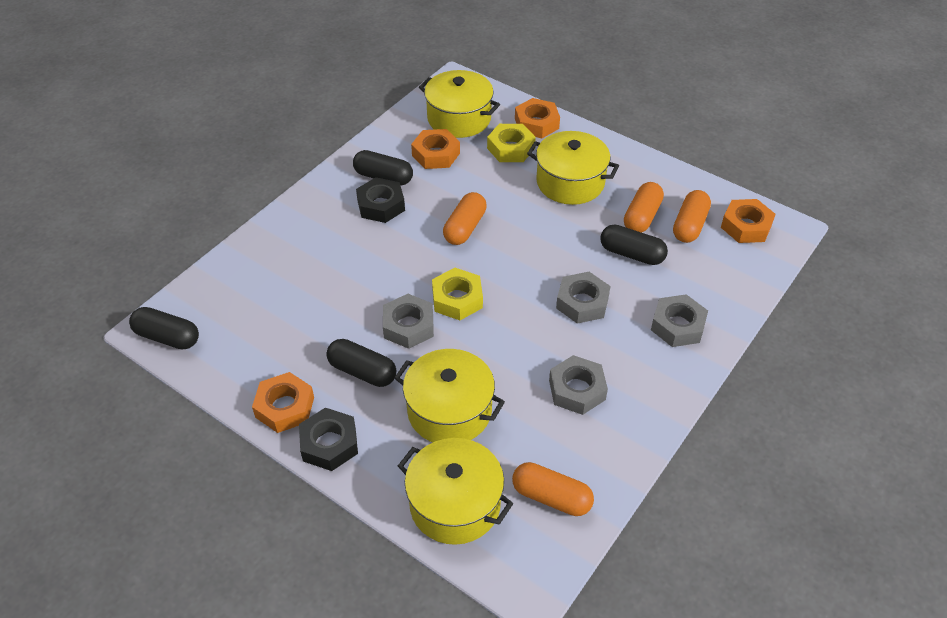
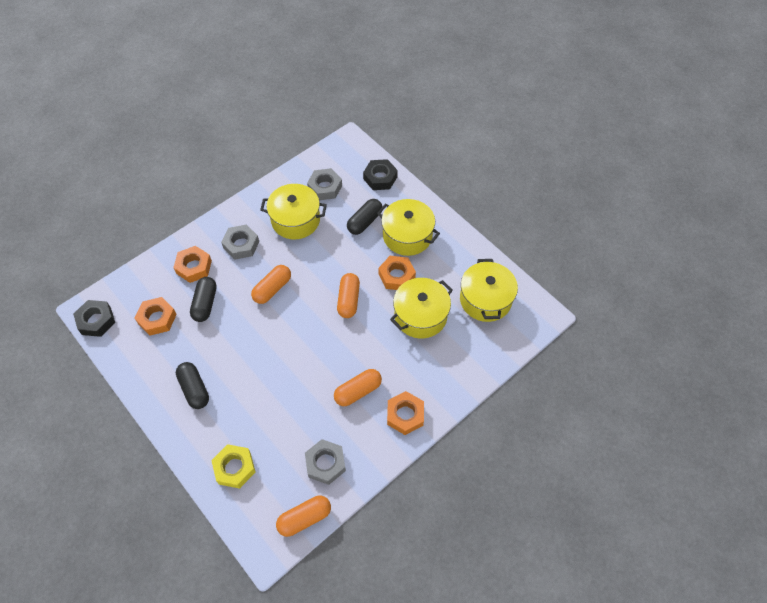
black capsule: 4 -> 3
grey nut: 4 -> 3
yellow nut: 2 -> 1

